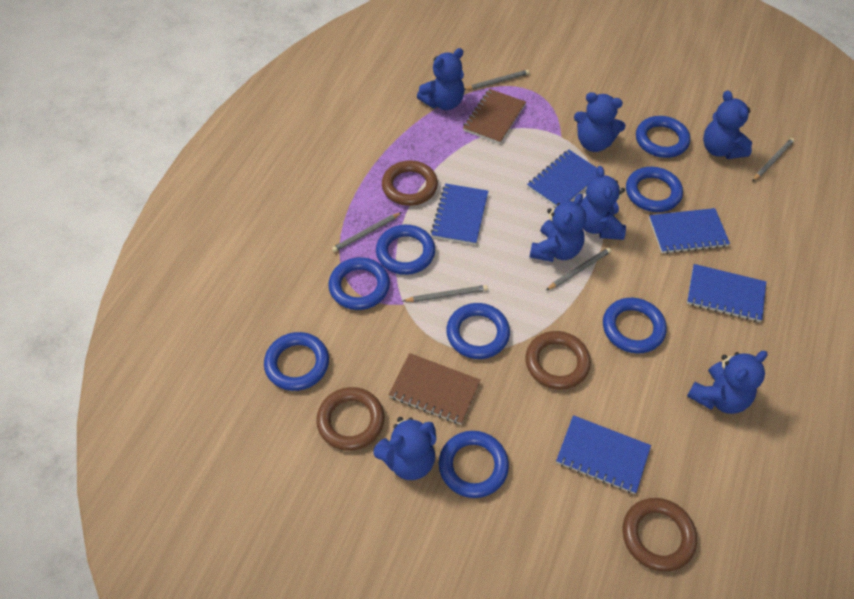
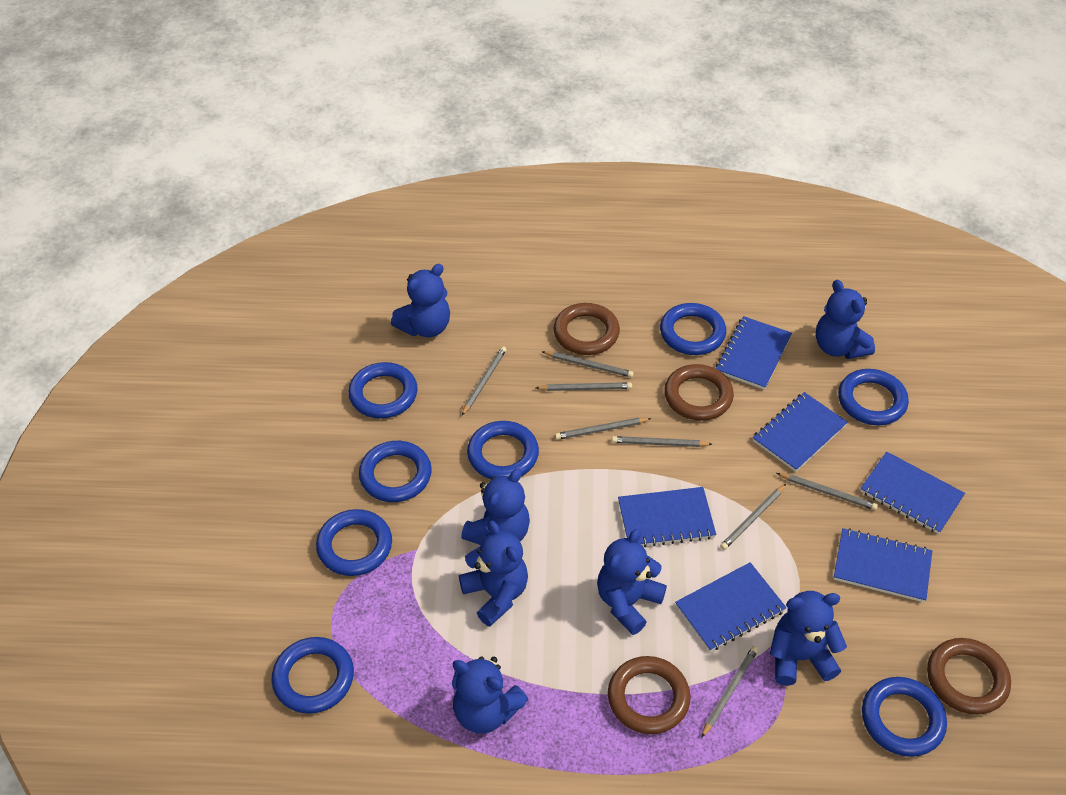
blue notebook: 5 -> 6
brown notebook: 2 -> 0
grey pencil: 5 -> 8

